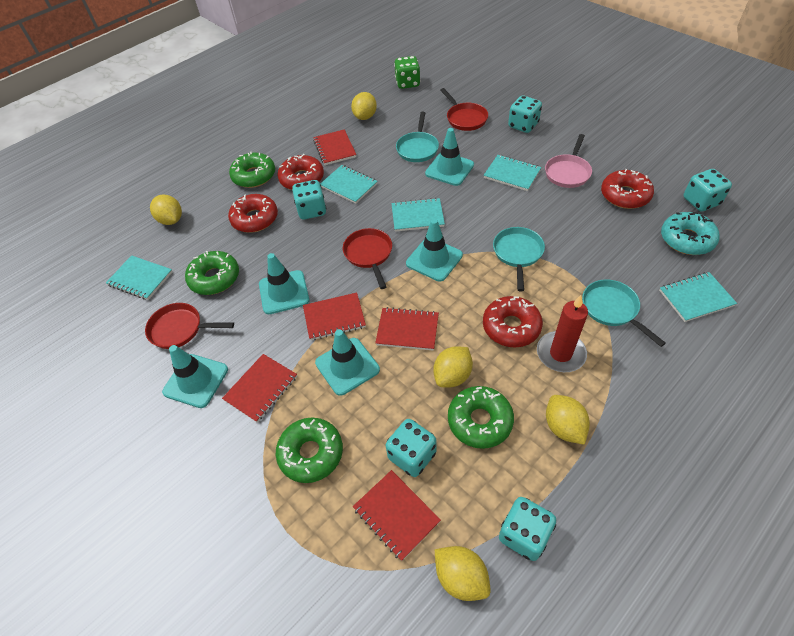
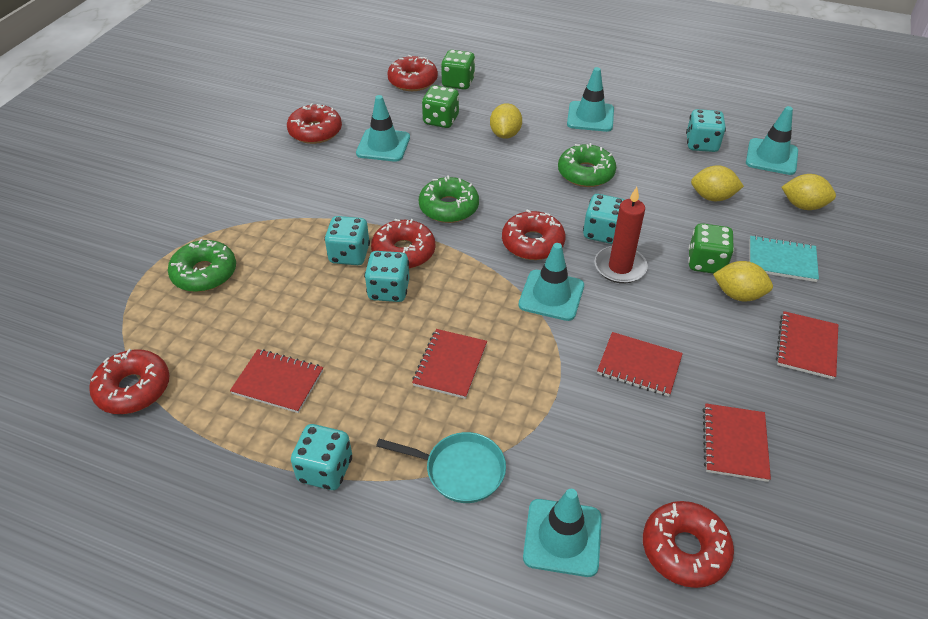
green dice: 1 -> 3
green donut: 4 -> 3
pink pan: 1 -> 0
red donut: 4 -> 6
red pan: 3 -> 0
turquoise donut: 1 -> 0
turquoise notebook: 5 -> 1
turquoise pan: 3 -> 1
yellow lemon: 5 -> 4

